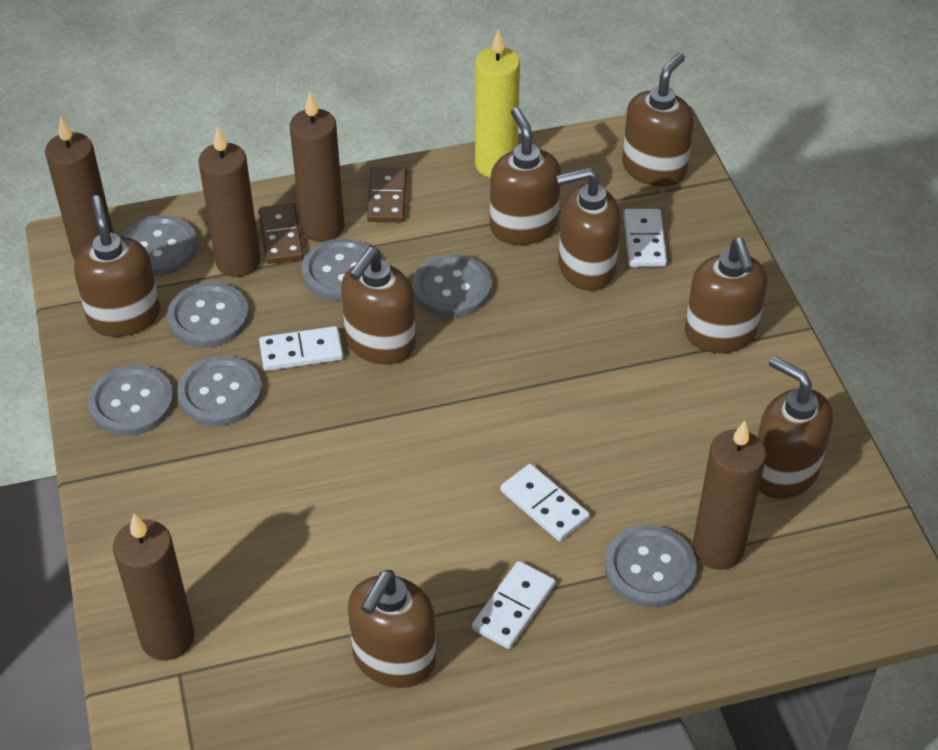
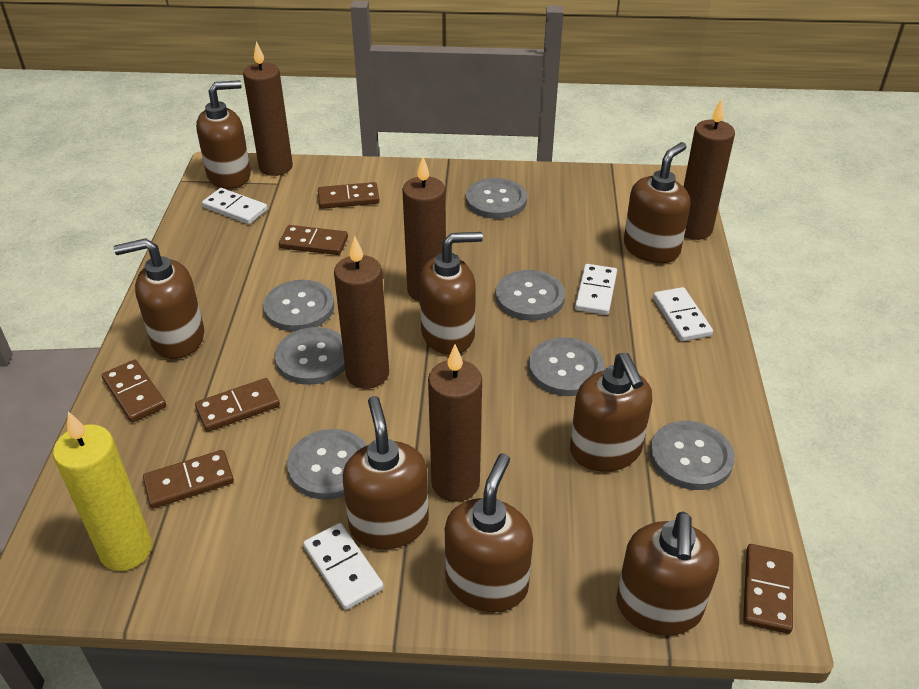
brown domino: 2 -> 6

